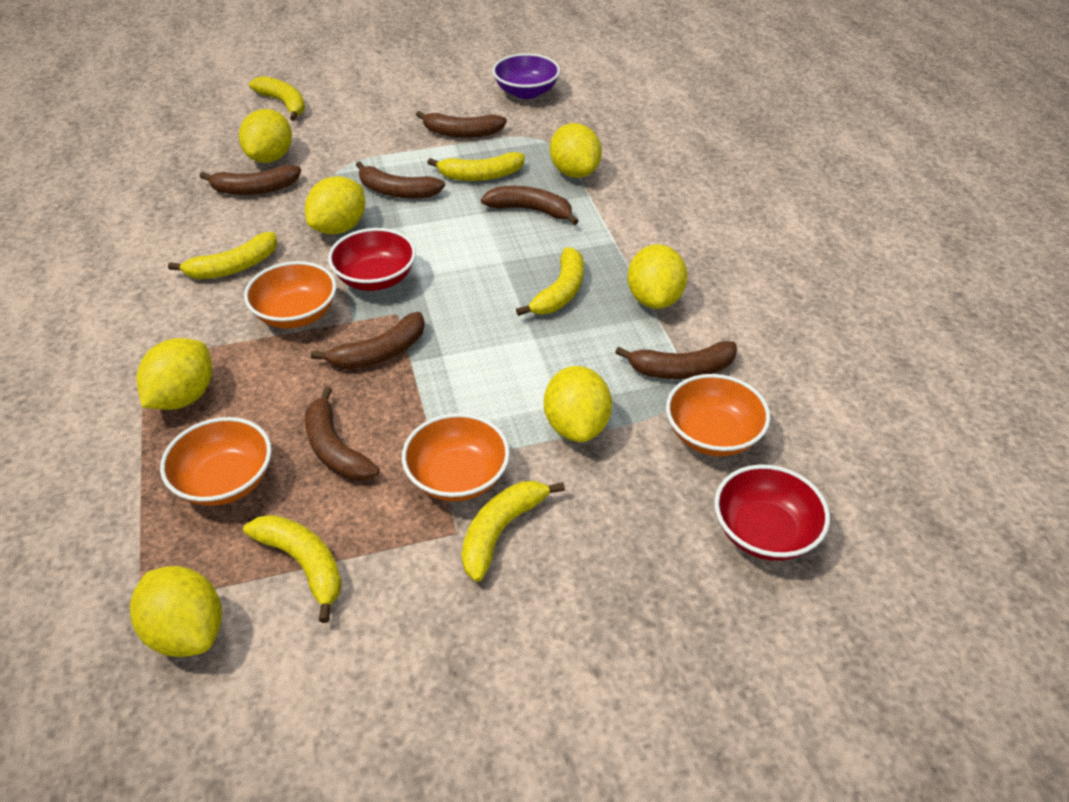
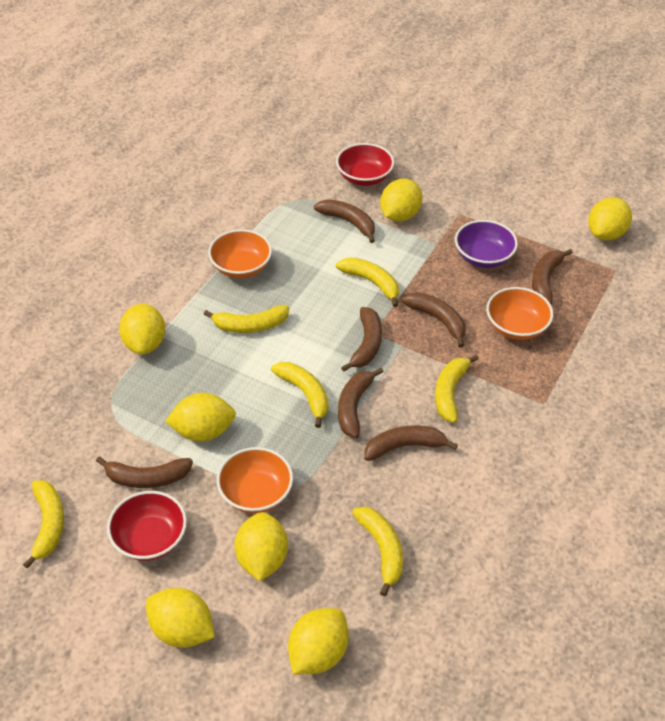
orange bowl: 4 -> 3

